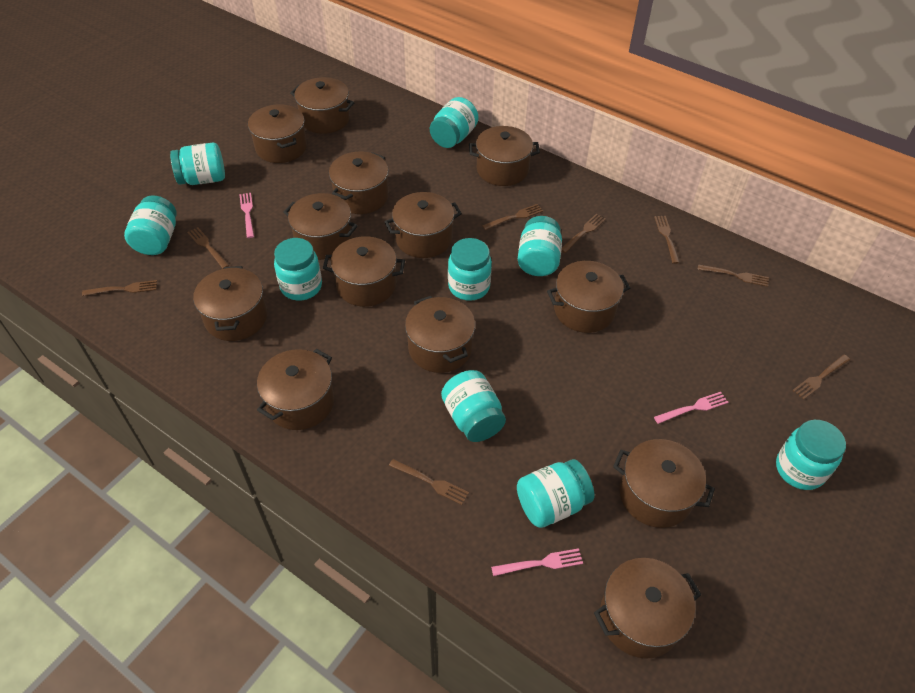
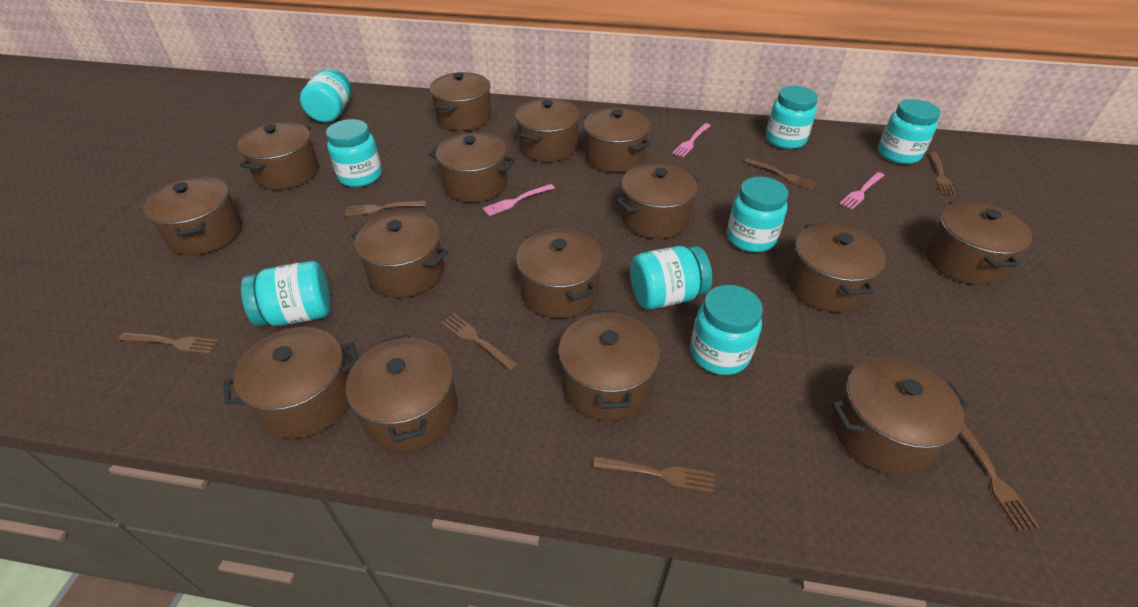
brown fork: 8 -> 7
brown pot: 13 -> 15
turquoise jar: 9 -> 8

